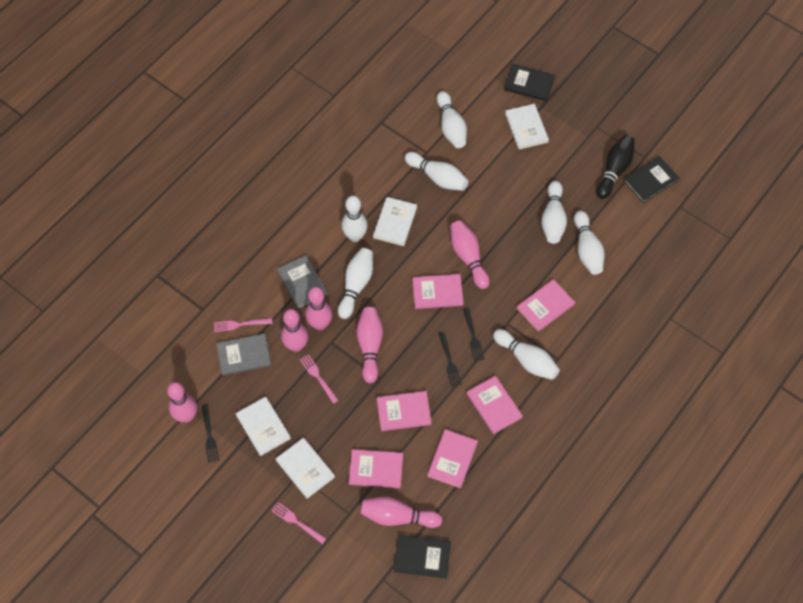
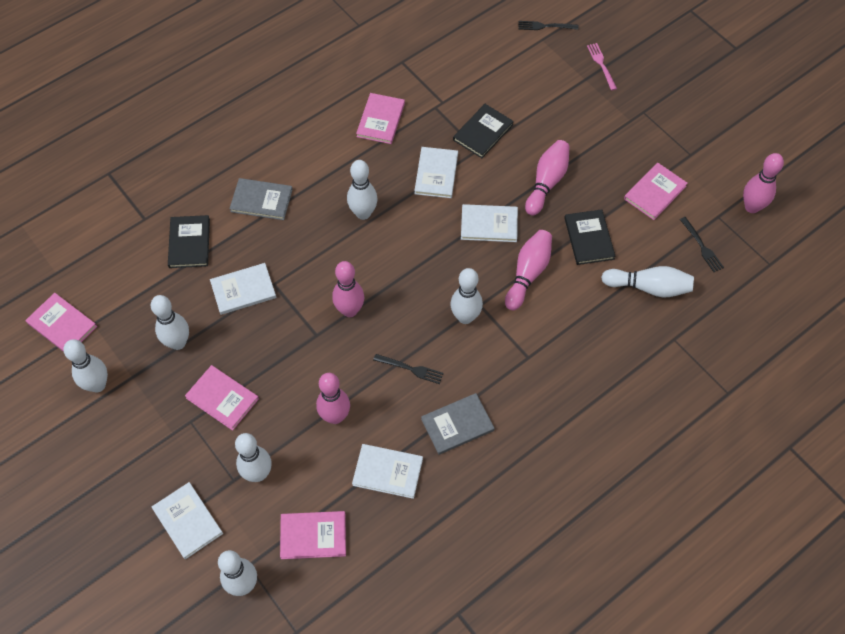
black bowling pin: 1 -> 0
pink book: 6 -> 5
pink bowling pin: 6 -> 5
pink fork: 3 -> 1
white book: 4 -> 5

